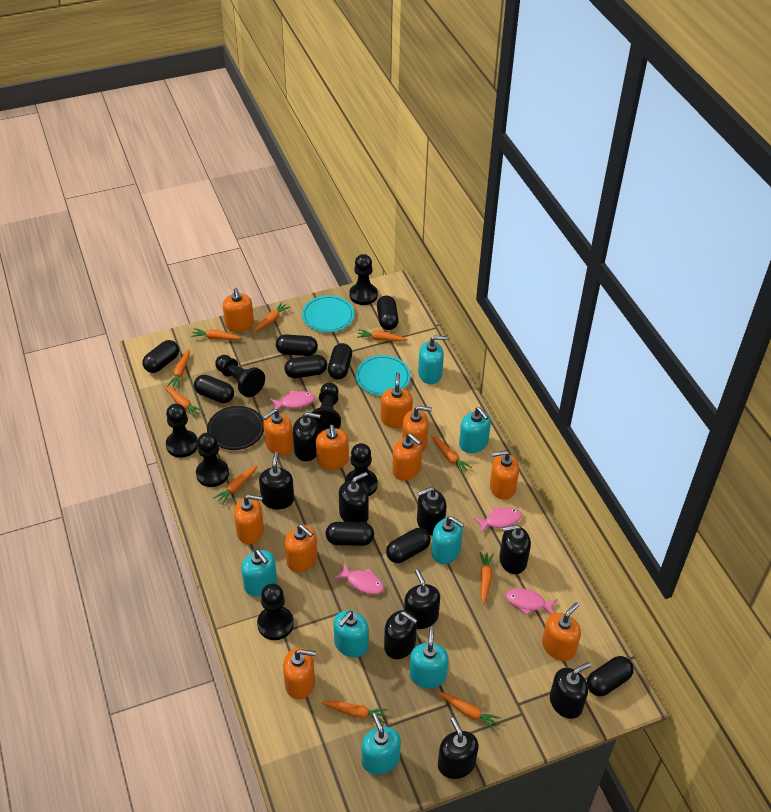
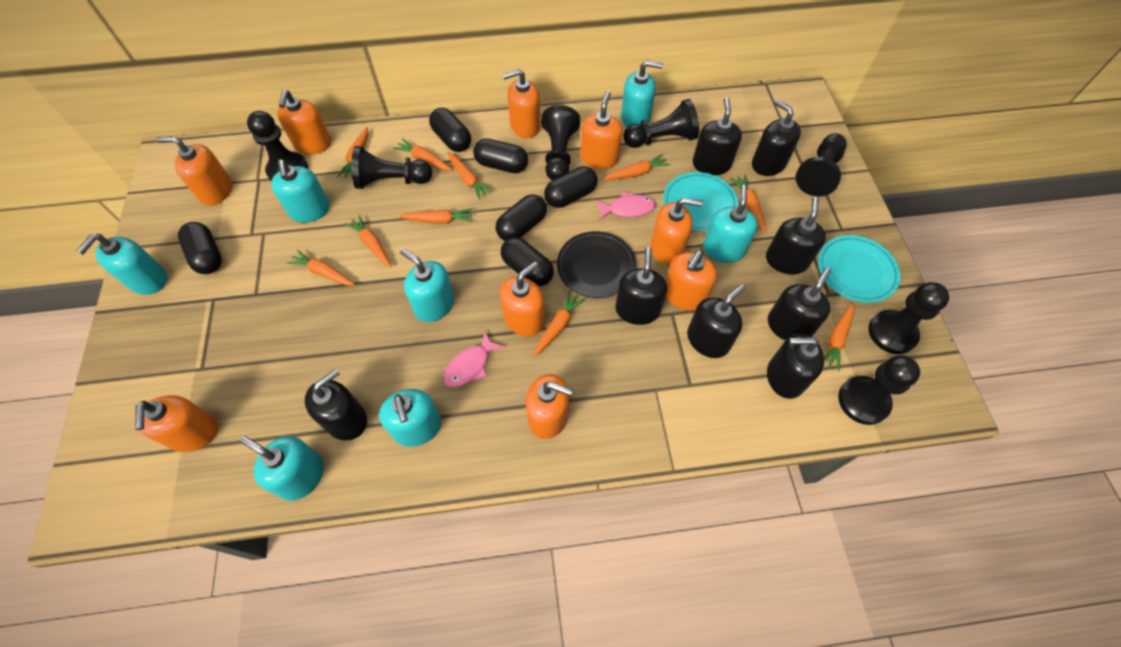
black capsule: 9 -> 6
black soap dispenser: 9 -> 8
orange soap dispenser: 11 -> 9
pink fish: 4 -> 2

